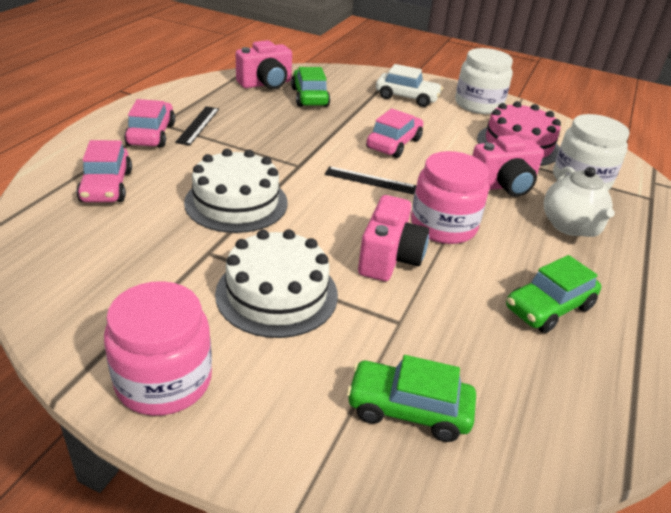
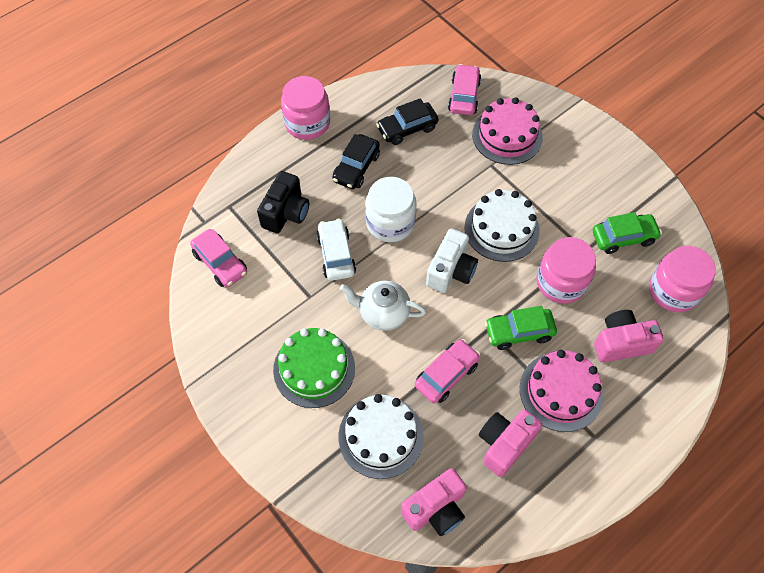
black camera: 0 -> 1
black car: 0 -> 2
black ruler: 2 -> 0
green cake: 0 -> 1
green car: 3 -> 2
pink cake: 1 -> 2
pink jar: 2 -> 3
white camera: 0 -> 1
white jar: 2 -> 1

